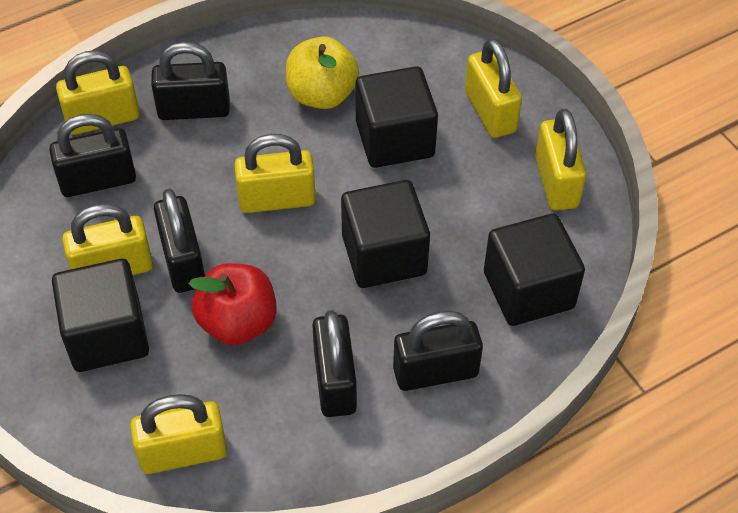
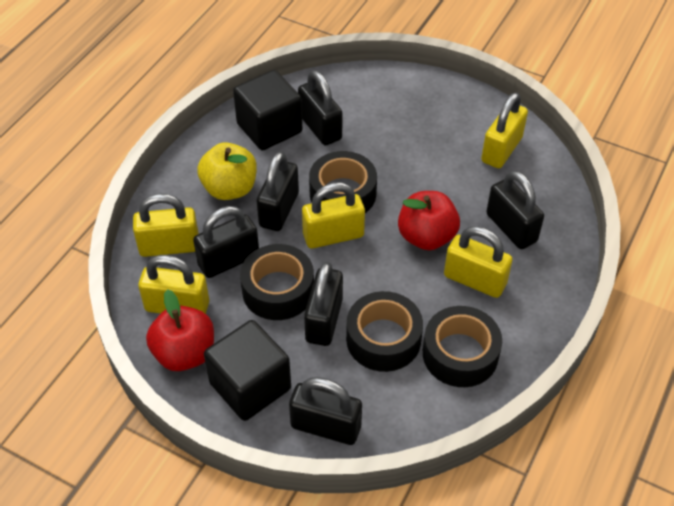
black cube: 4 -> 2
black padlock: 5 -> 6
black tape: 0 -> 4
red apple: 1 -> 2
yellow padlock: 6 -> 5

